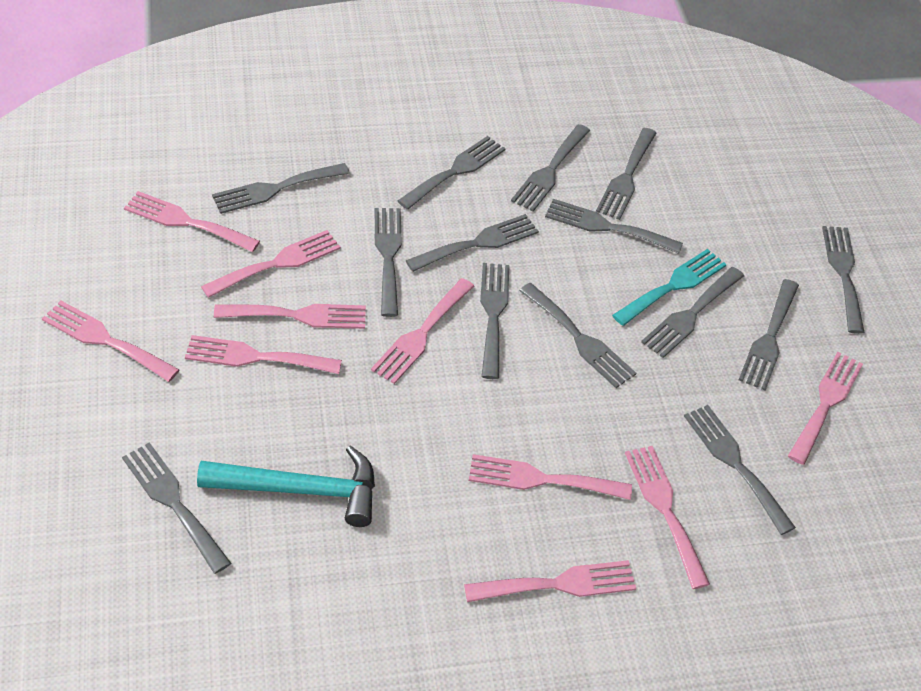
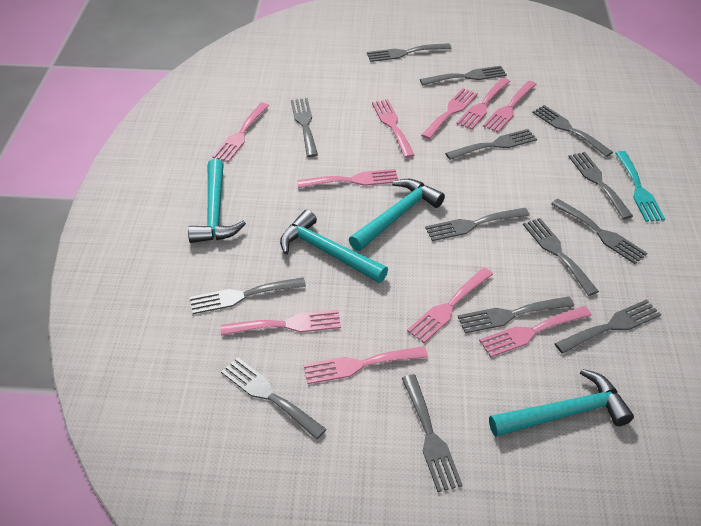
turquoise hammer: 1 -> 4

